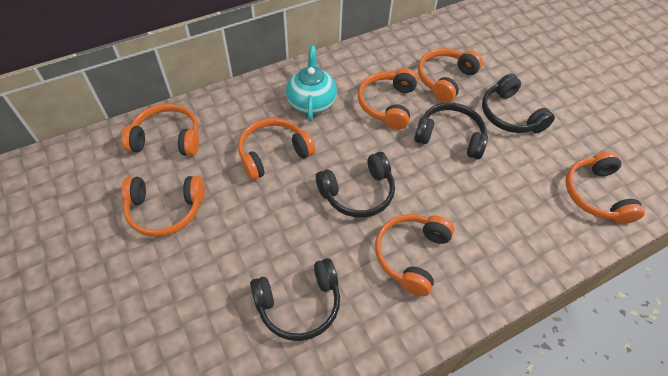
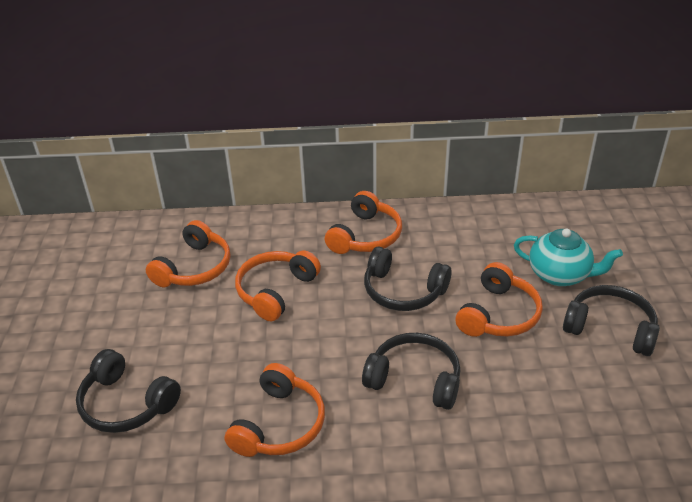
orange headphones: 7 -> 5

